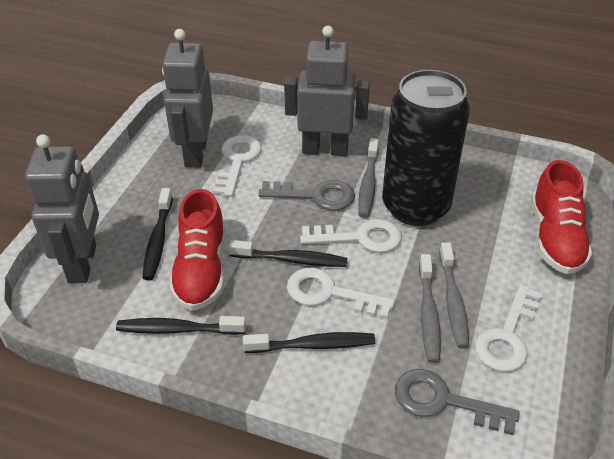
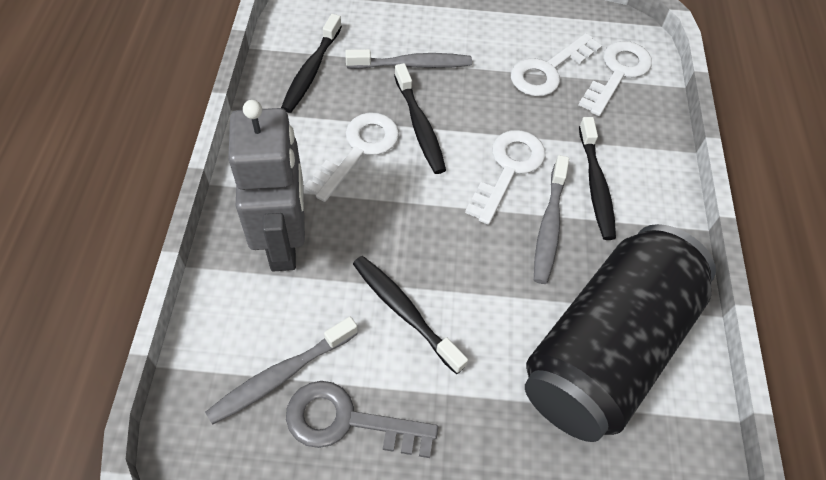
grey key: 2 -> 1
grey robot: 3 -> 1
red shoe: 2 -> 0

